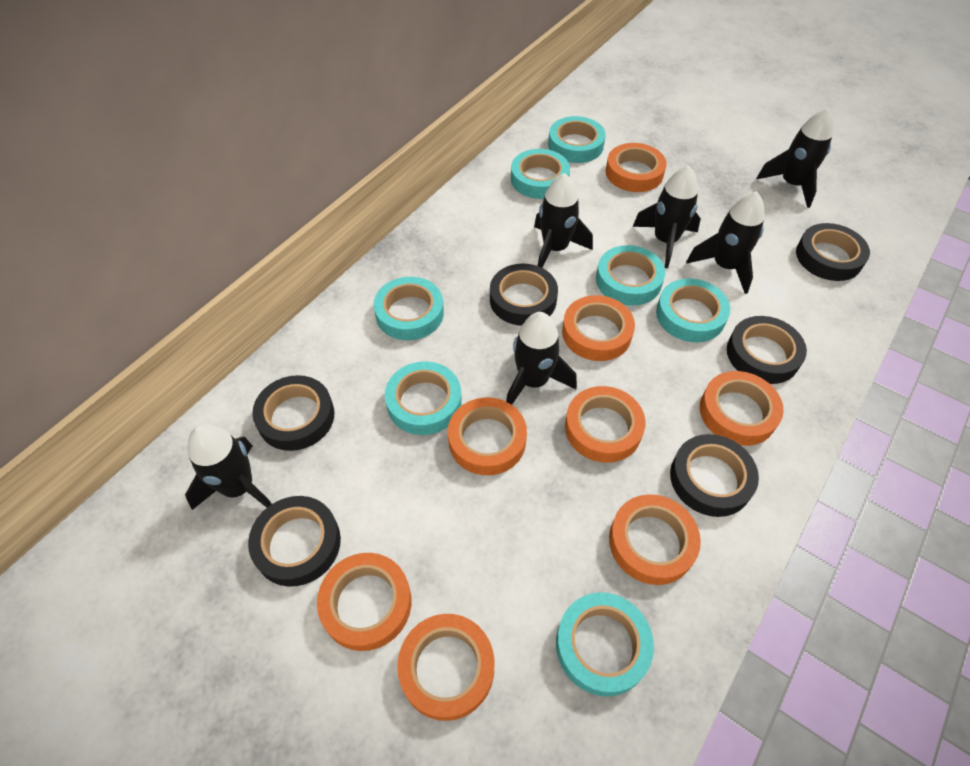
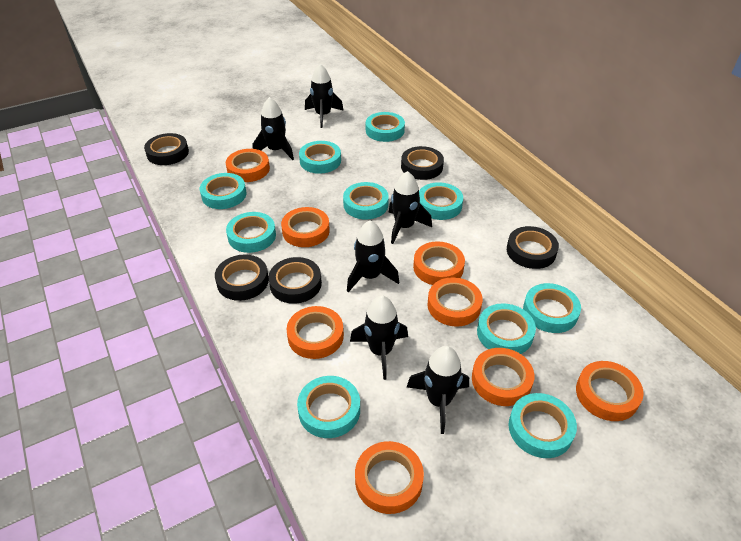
black tape: 6 -> 5
turquoise tape: 7 -> 10

